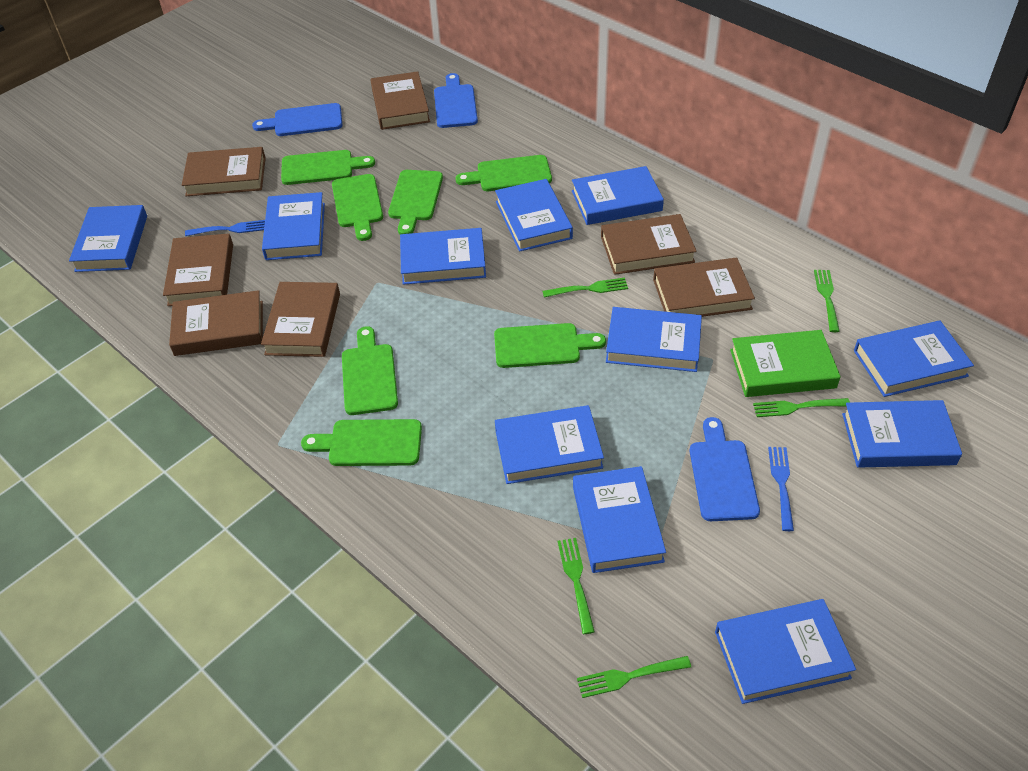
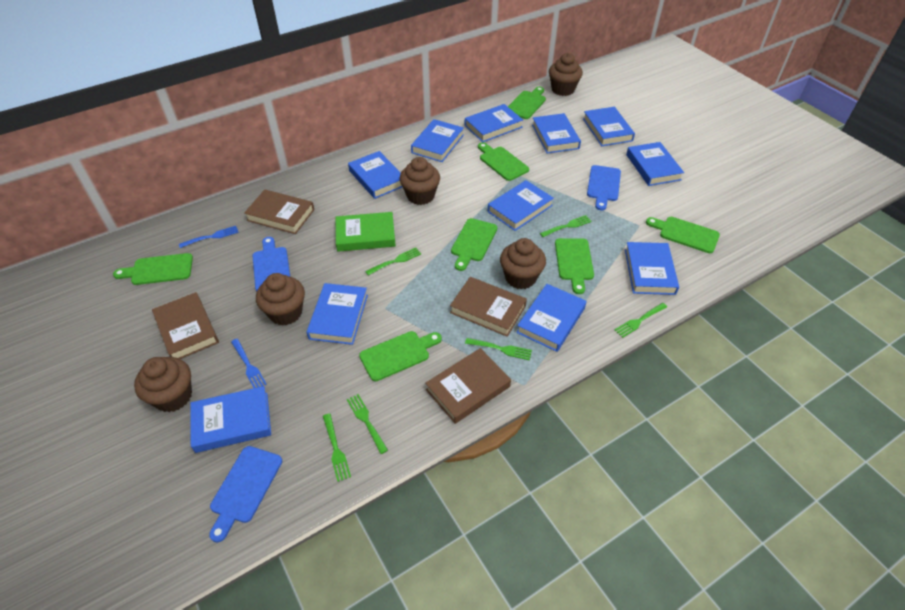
brown book: 7 -> 4
brown cupcake: 0 -> 5
green fork: 5 -> 6

